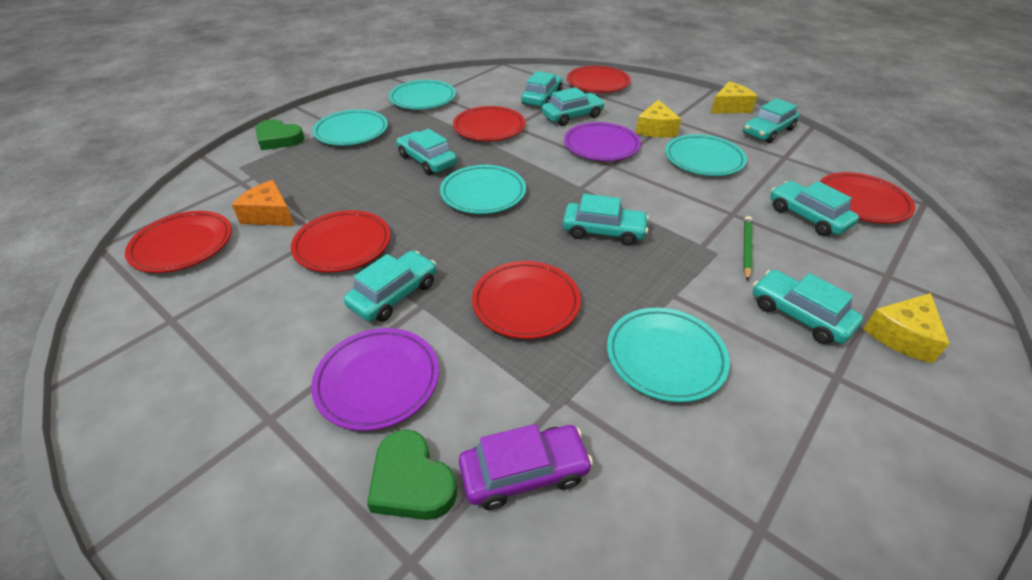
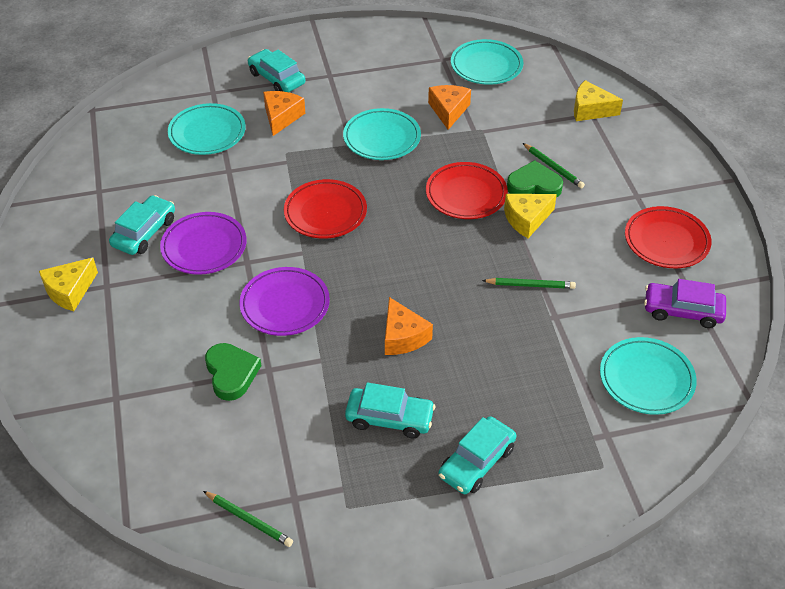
green pencil: 1 -> 3
orange cheese: 1 -> 3
red plate: 6 -> 3
turquoise car: 8 -> 4
turquoise plate: 5 -> 4

